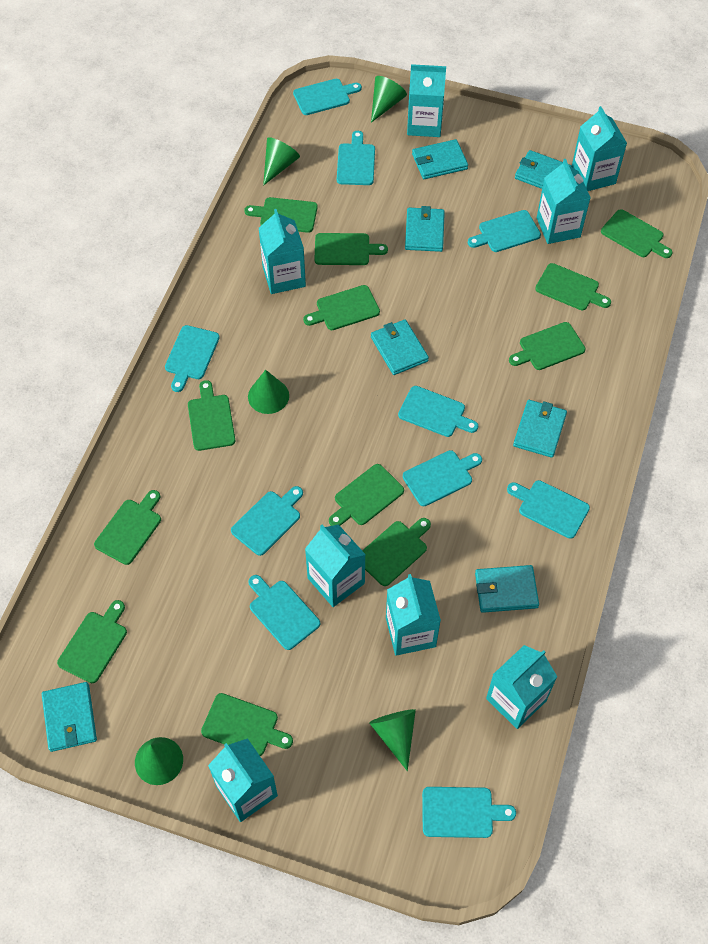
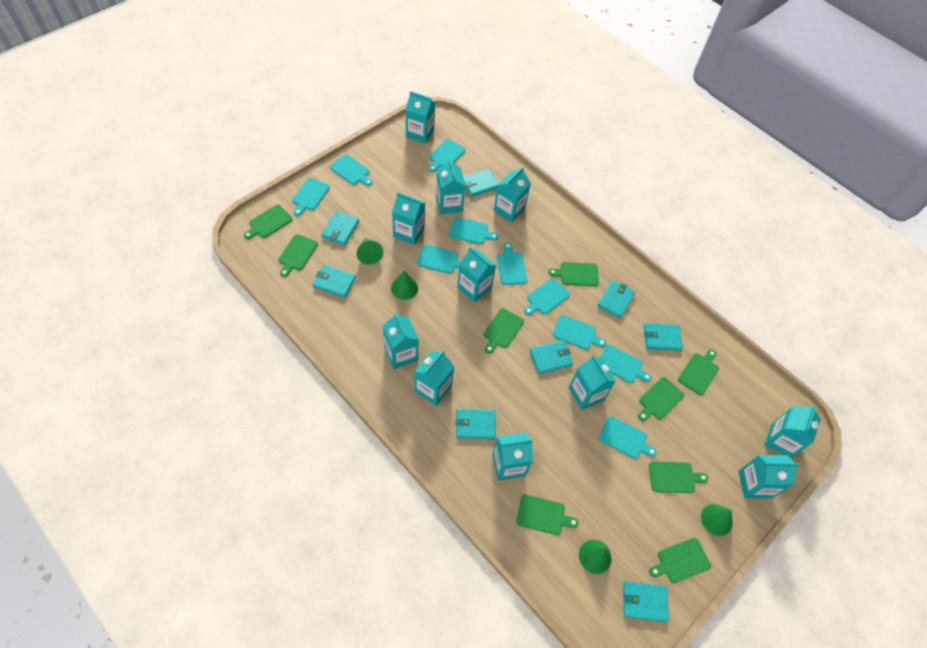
green cone: 5 -> 4
green cutting board: 12 -> 9
turquoise carton: 8 -> 11
turquoise wallet: 7 -> 8

